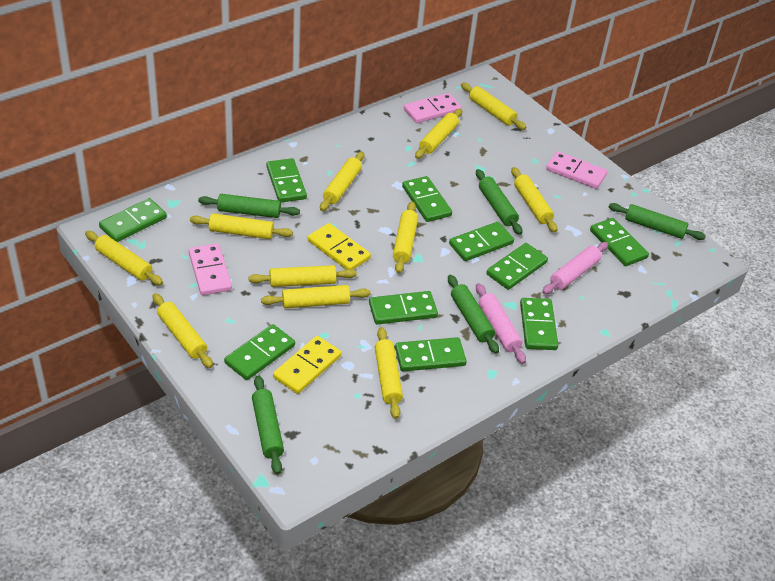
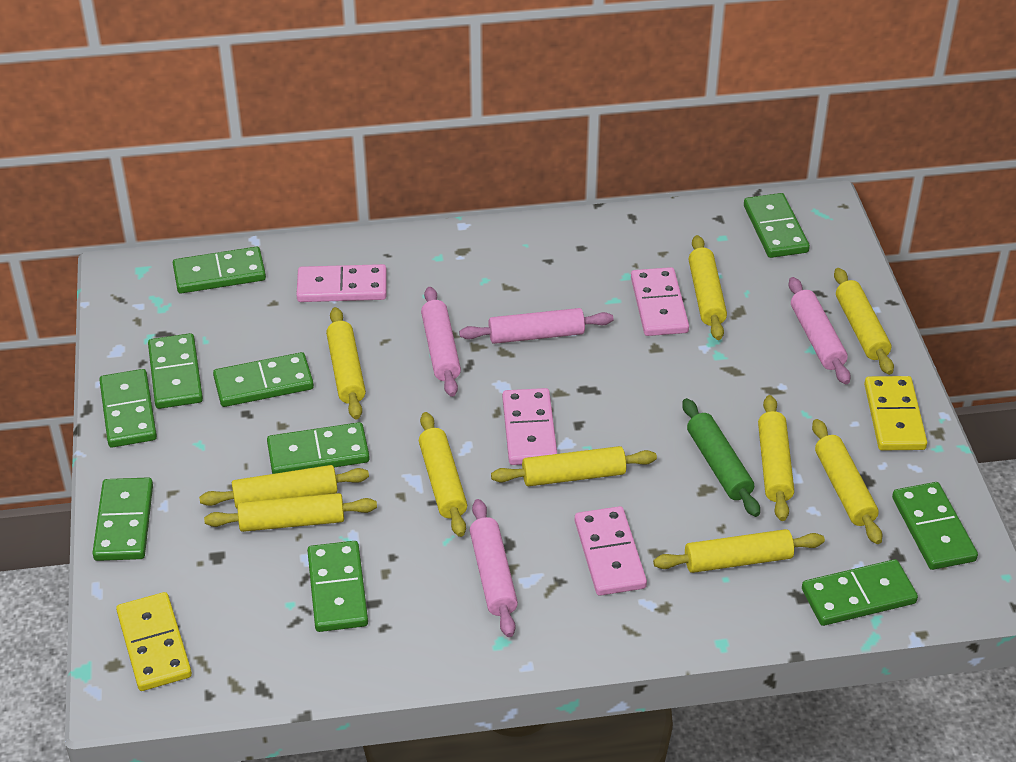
green rolling pin: 5 -> 1
pink domino: 3 -> 4
pink rolling pin: 2 -> 4
yellow rolling pin: 11 -> 10

